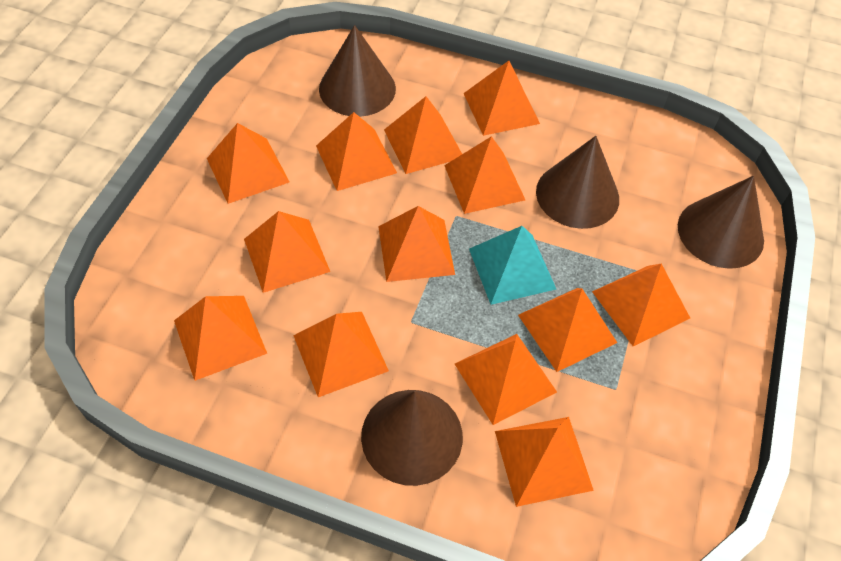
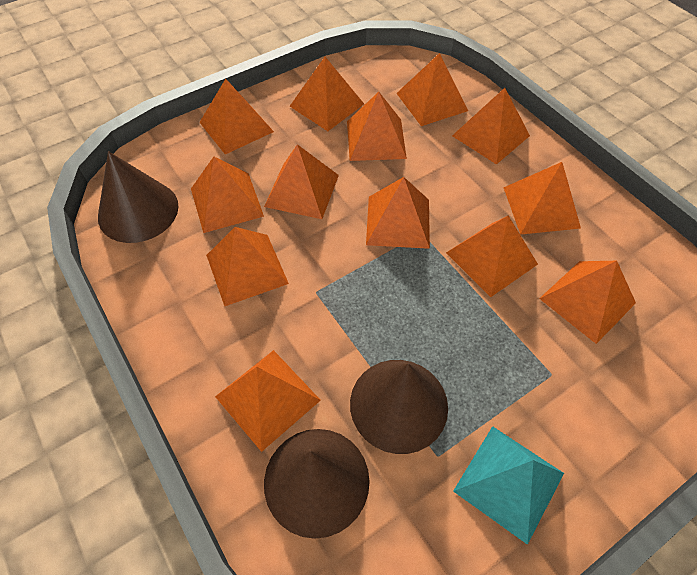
brown cone: 4 -> 3

